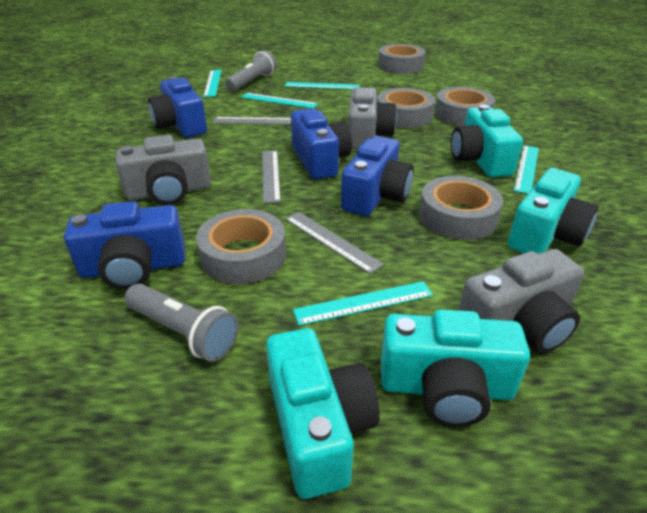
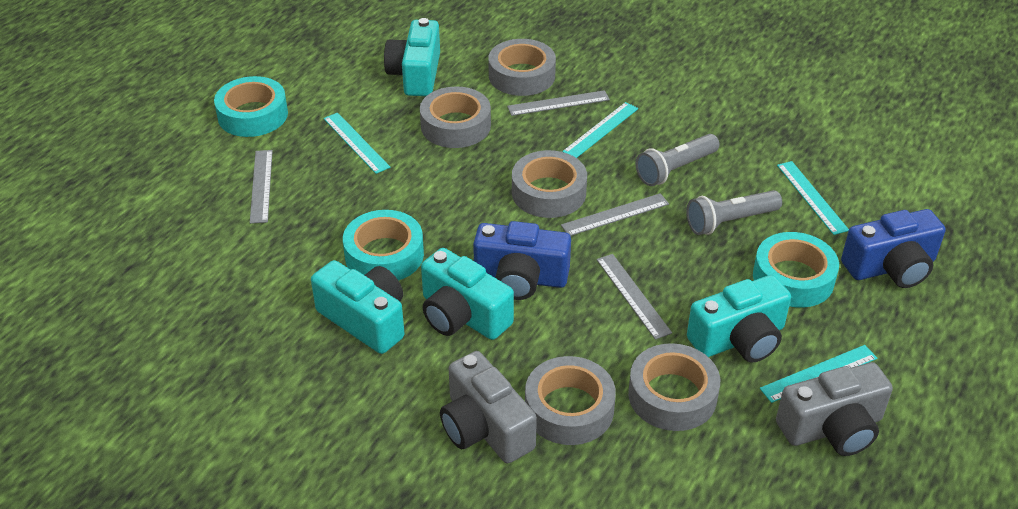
blue camera: 4 -> 2
grey camera: 3 -> 2
grey ruler: 3 -> 4
turquoise ruler: 5 -> 4
turquoise tape: 0 -> 3

